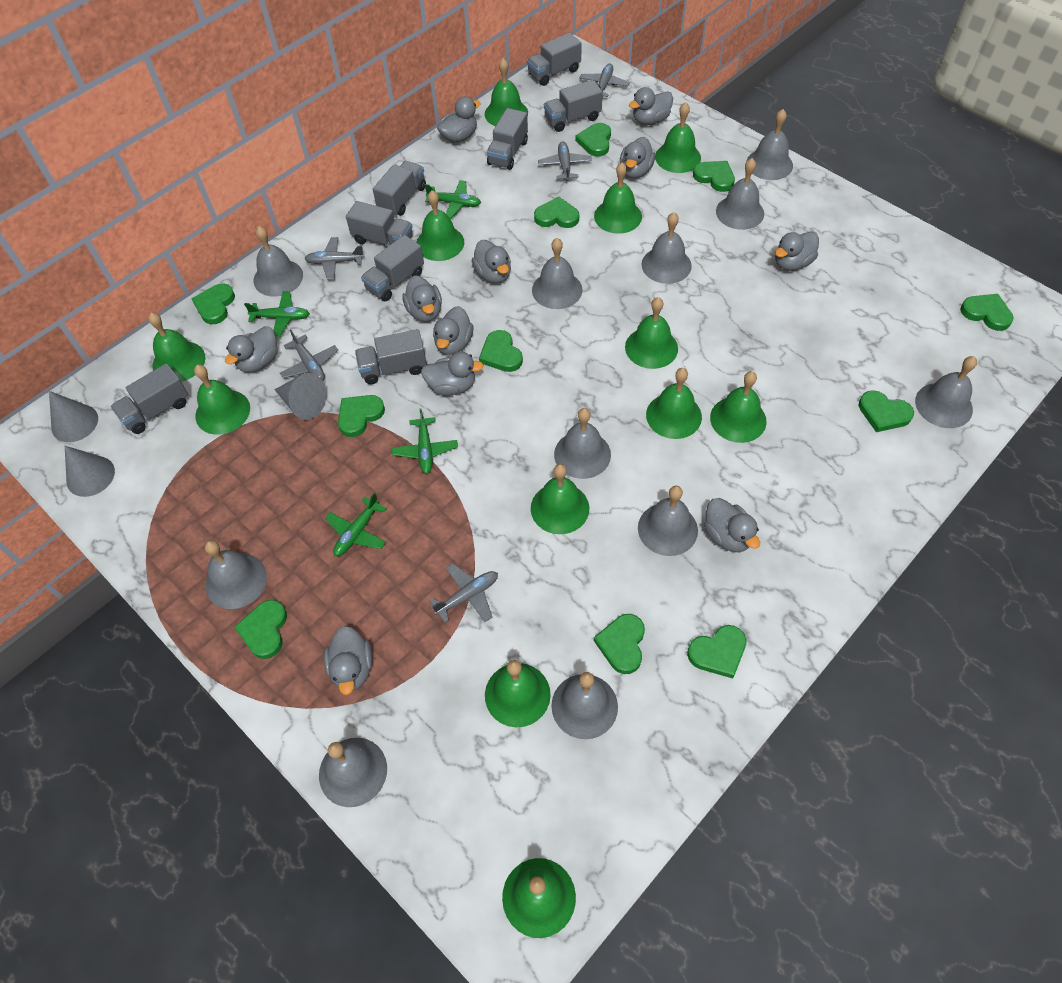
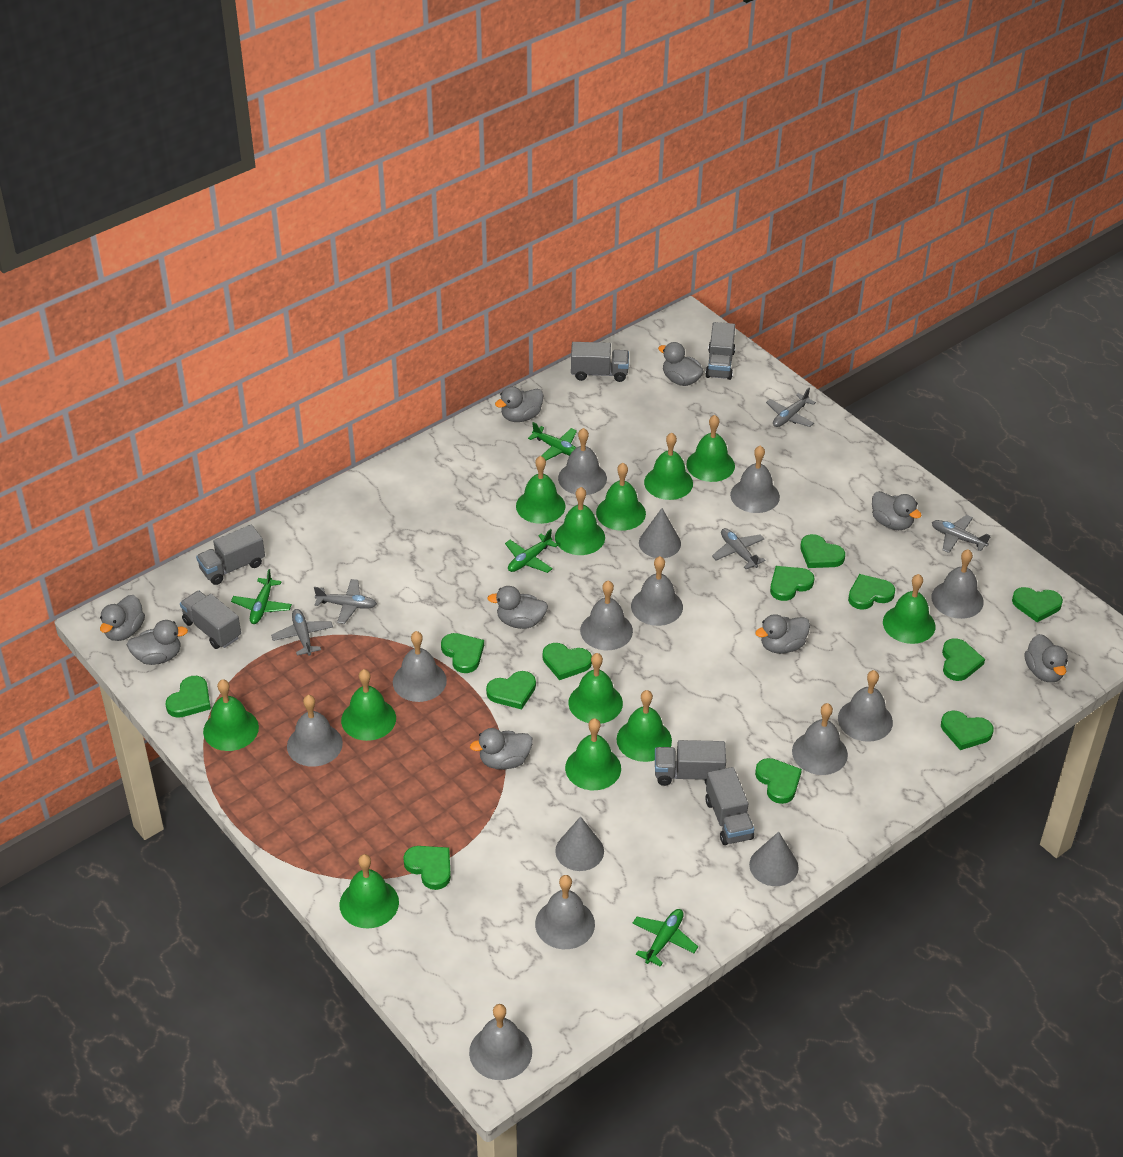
green heart: 11 -> 12
grey duck: 11 -> 9
grey truck: 8 -> 6

